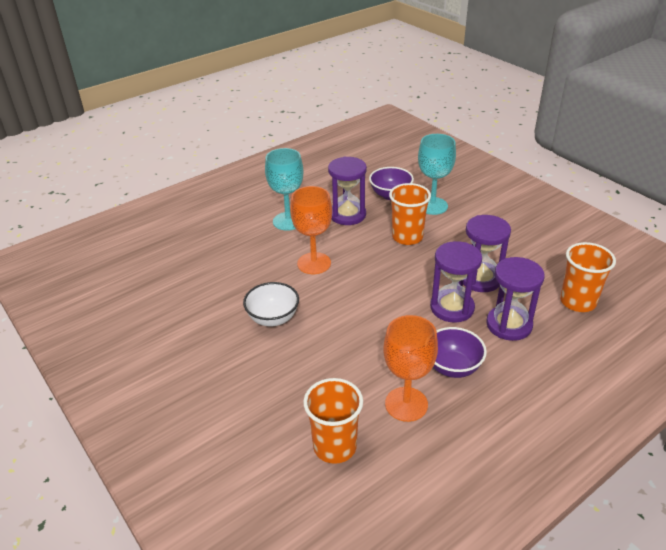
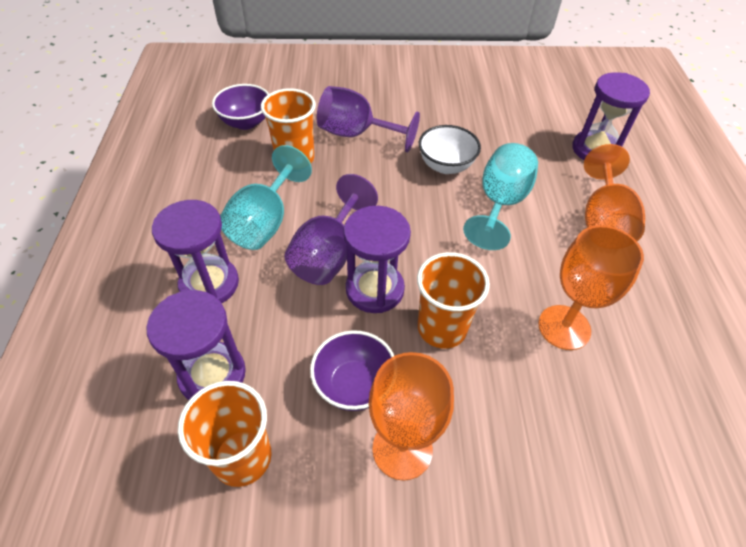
orange goblet: 2 -> 3
purple goblet: 0 -> 2

